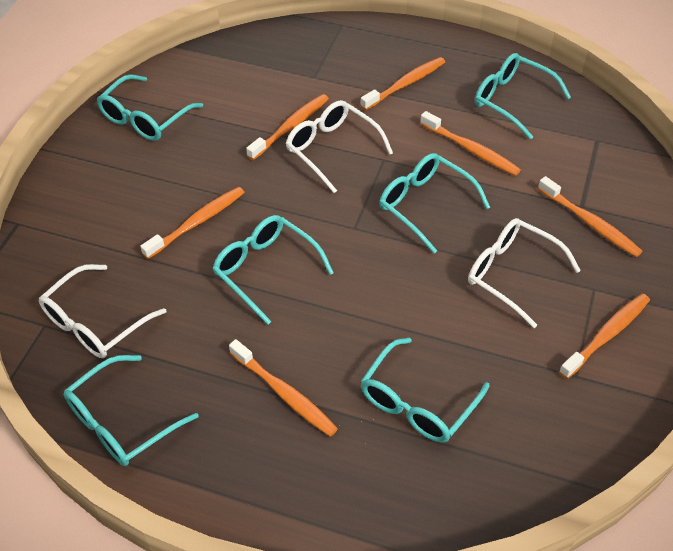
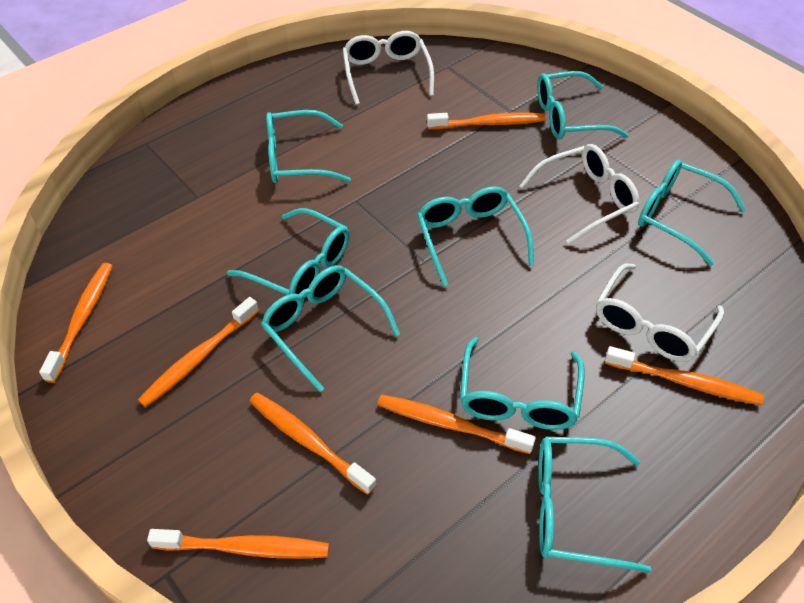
turquoise glasses: 6 -> 8

